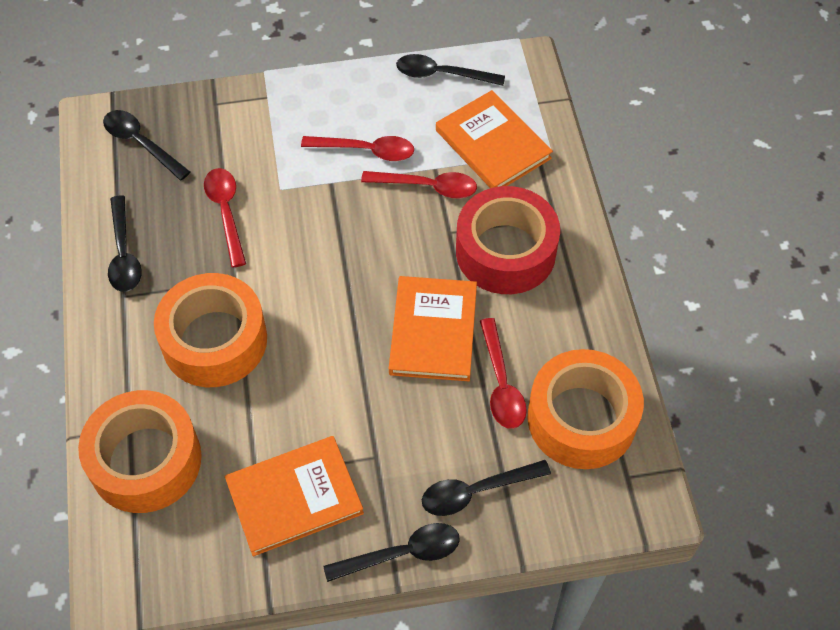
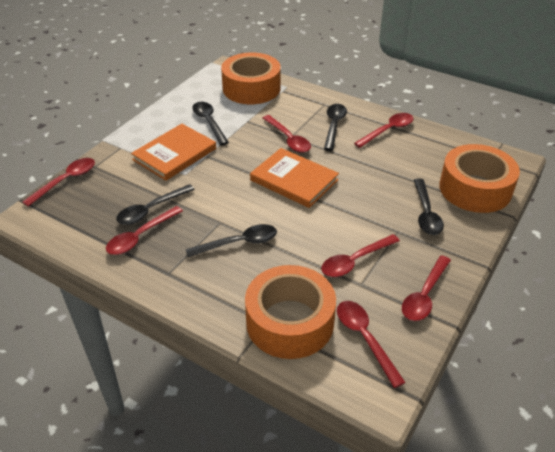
orange book: 3 -> 2
red spoon: 4 -> 7
red tape: 1 -> 0

